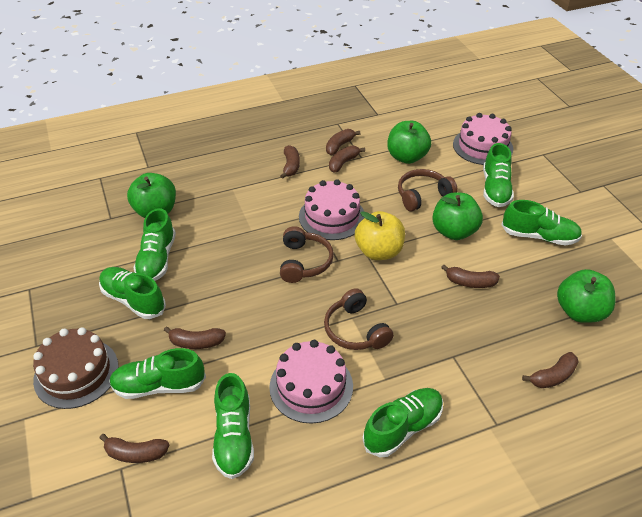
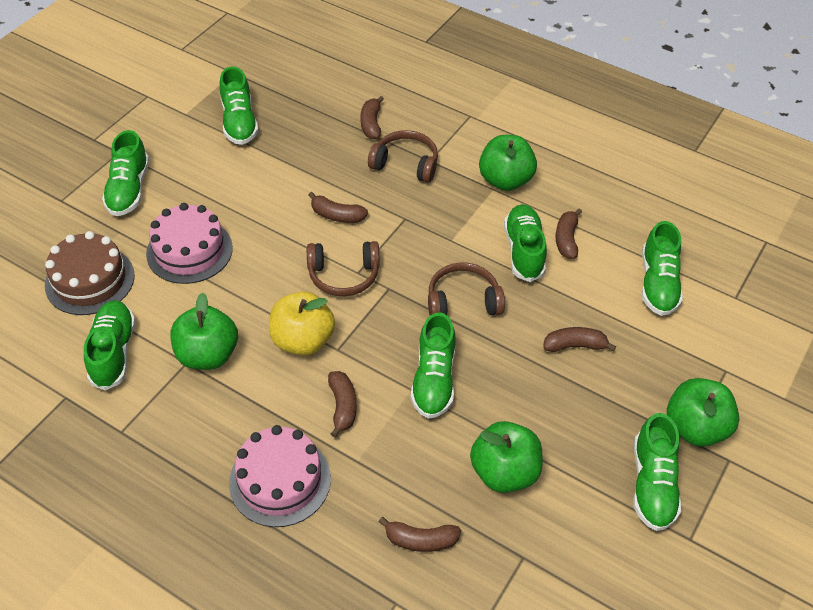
brown banana: 7 -> 6
pink cake: 3 -> 2

